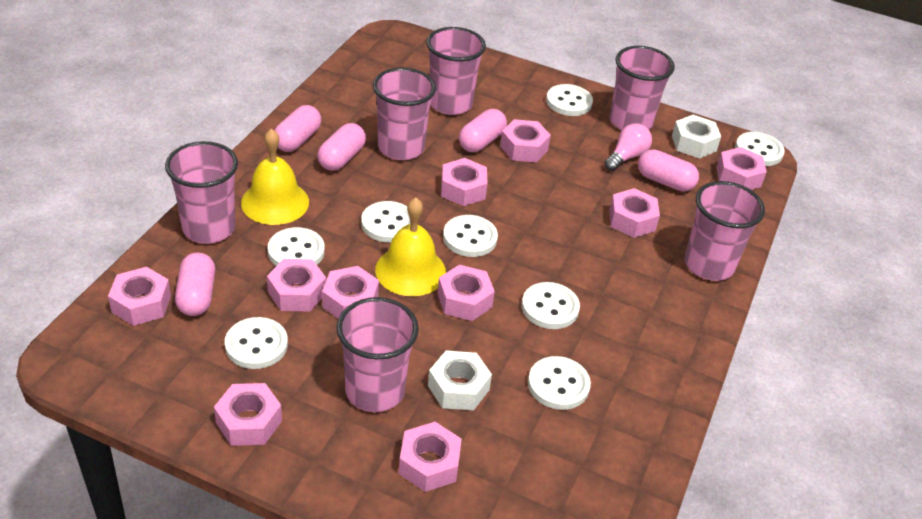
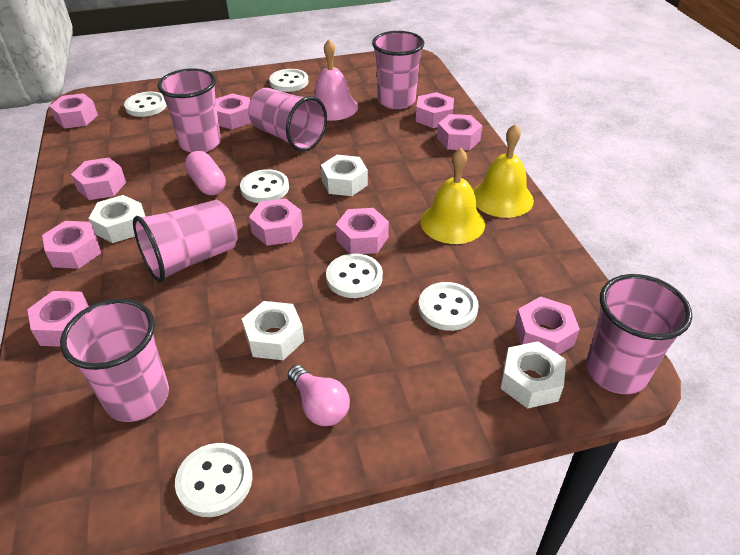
pink bell: 0 -> 1
pink capsule: 5 -> 1
white button: 8 -> 6
white nut: 2 -> 4

